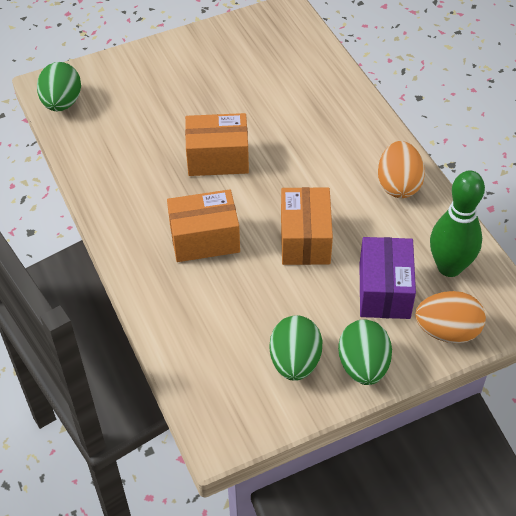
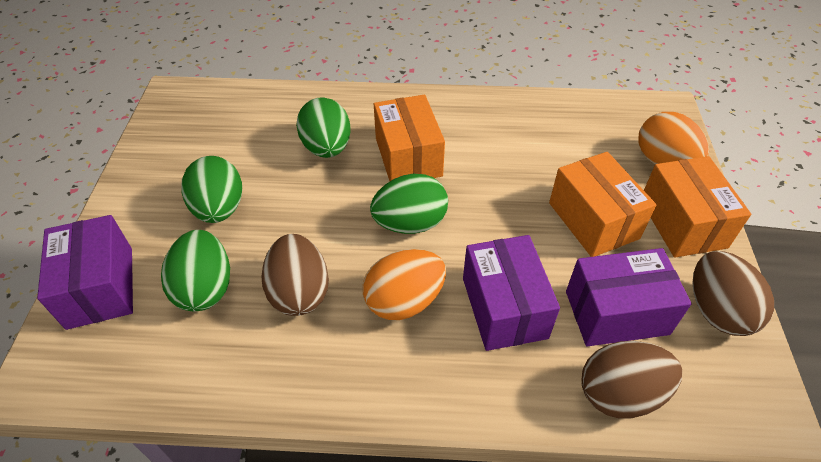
brown egg: 0 -> 3
green bowling pin: 1 -> 0
green egg: 3 -> 4
purple box: 1 -> 3

